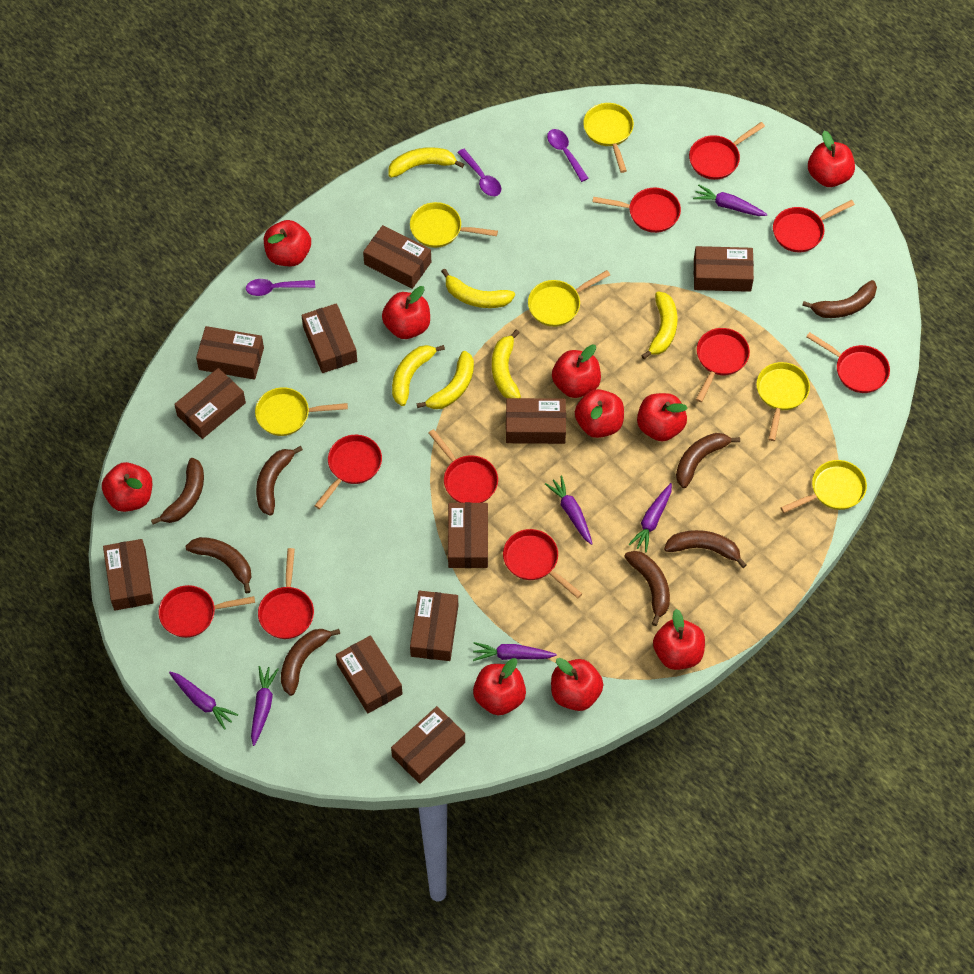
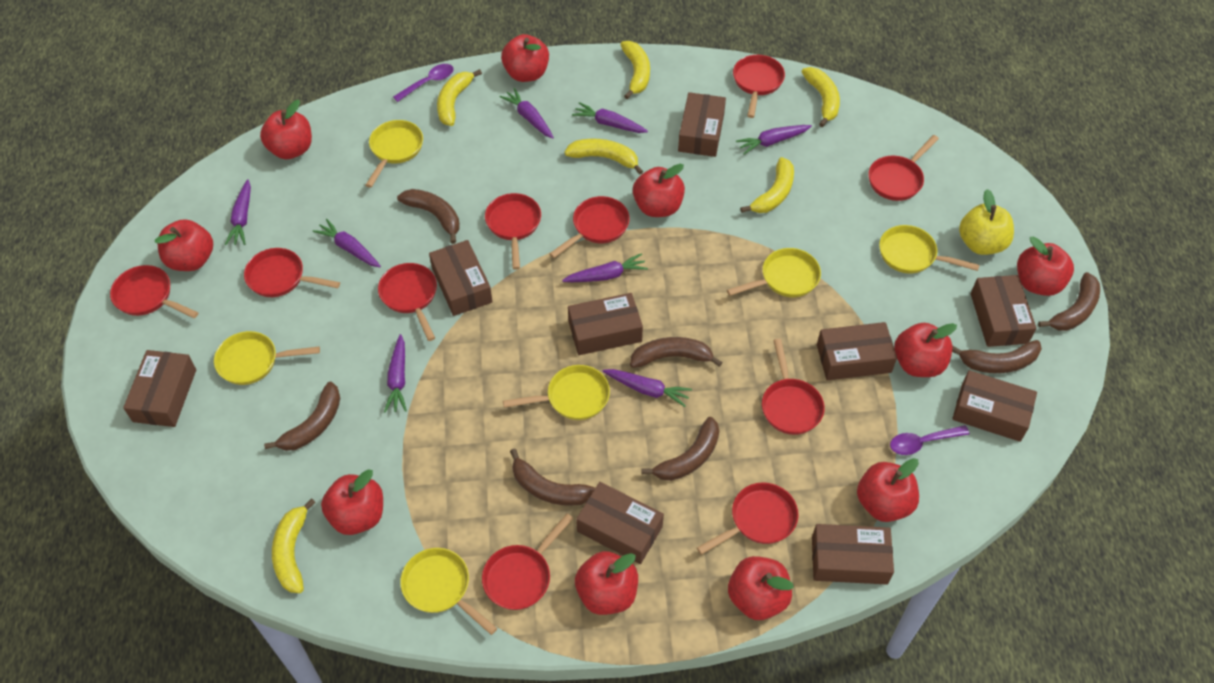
brown banana: 8 -> 7
brown box: 11 -> 9
purple carrot: 6 -> 8
purple spoon: 3 -> 2
yellow apple: 0 -> 1

